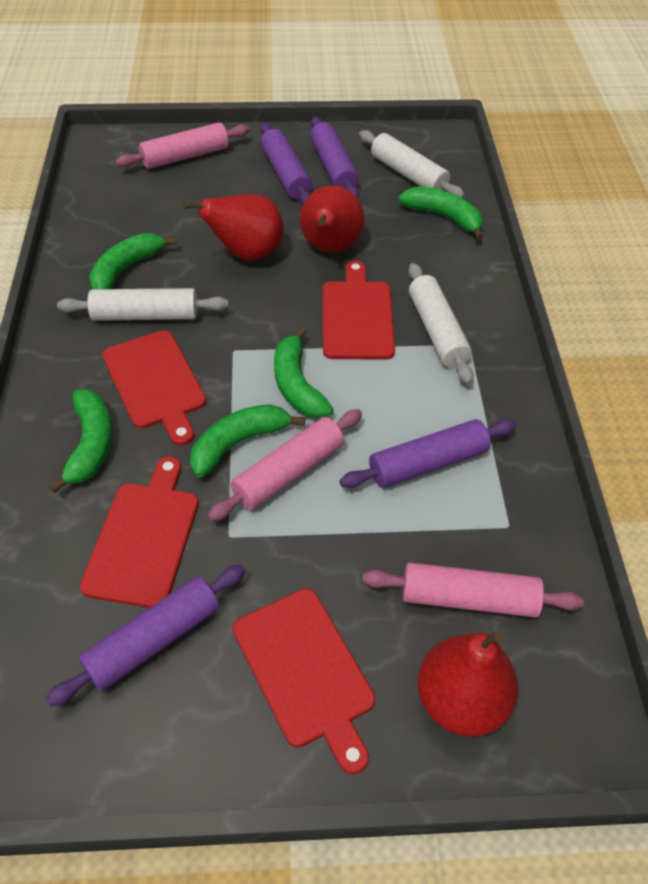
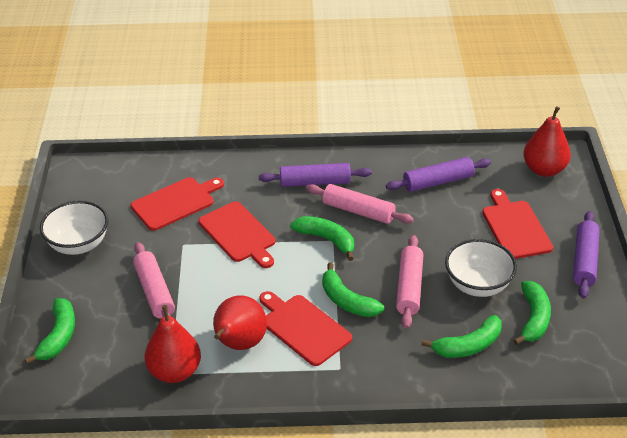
purple rolling pin: 4 -> 3
white bowl: 0 -> 2
white rolling pin: 3 -> 0

